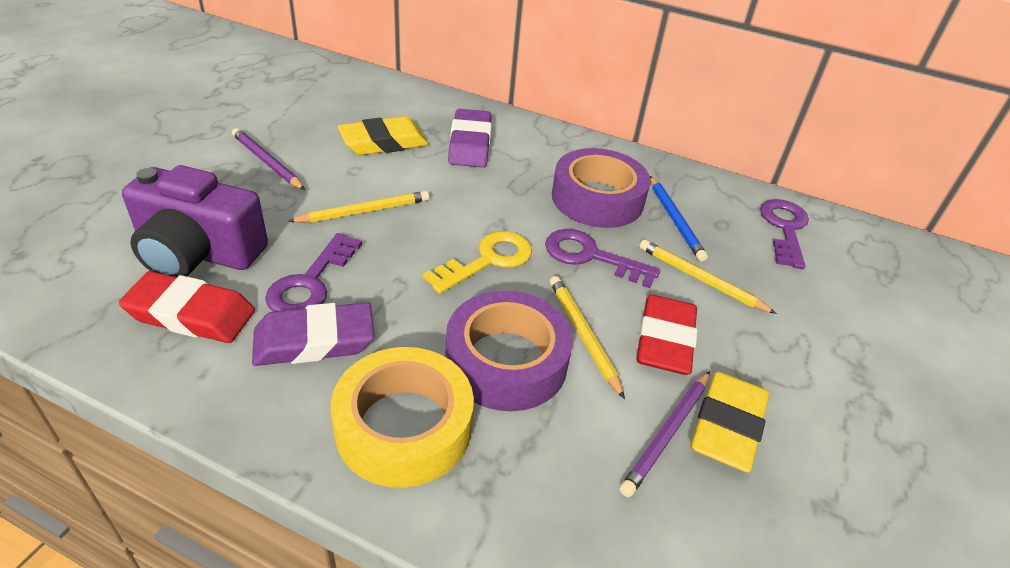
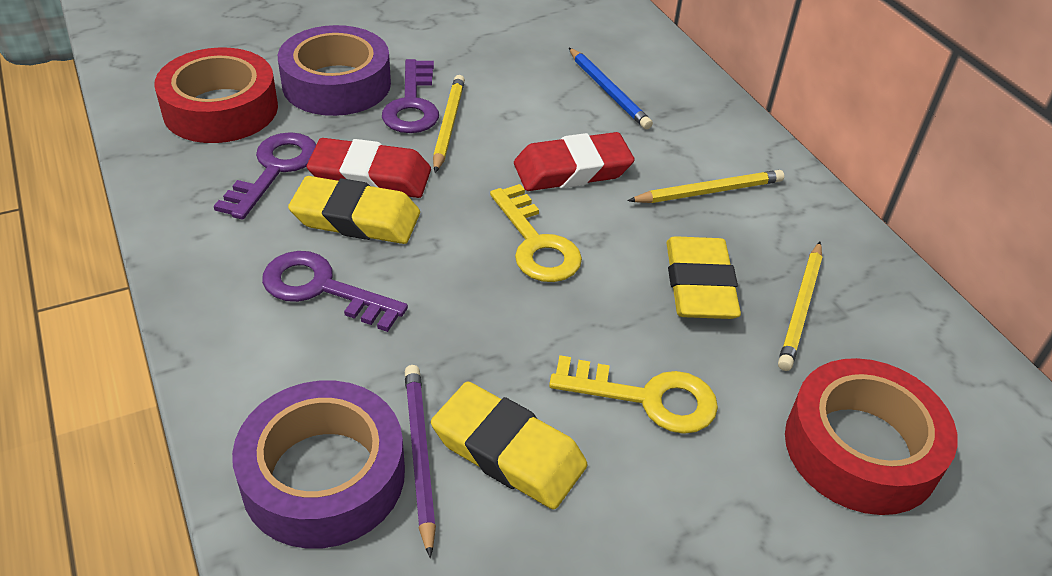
purple camera: 1 -> 0
purple eraser: 2 -> 0
purple pencil: 2 -> 1
red tape: 0 -> 2
yellow eraser: 2 -> 3
yellow key: 1 -> 2
yellow tape: 1 -> 0

